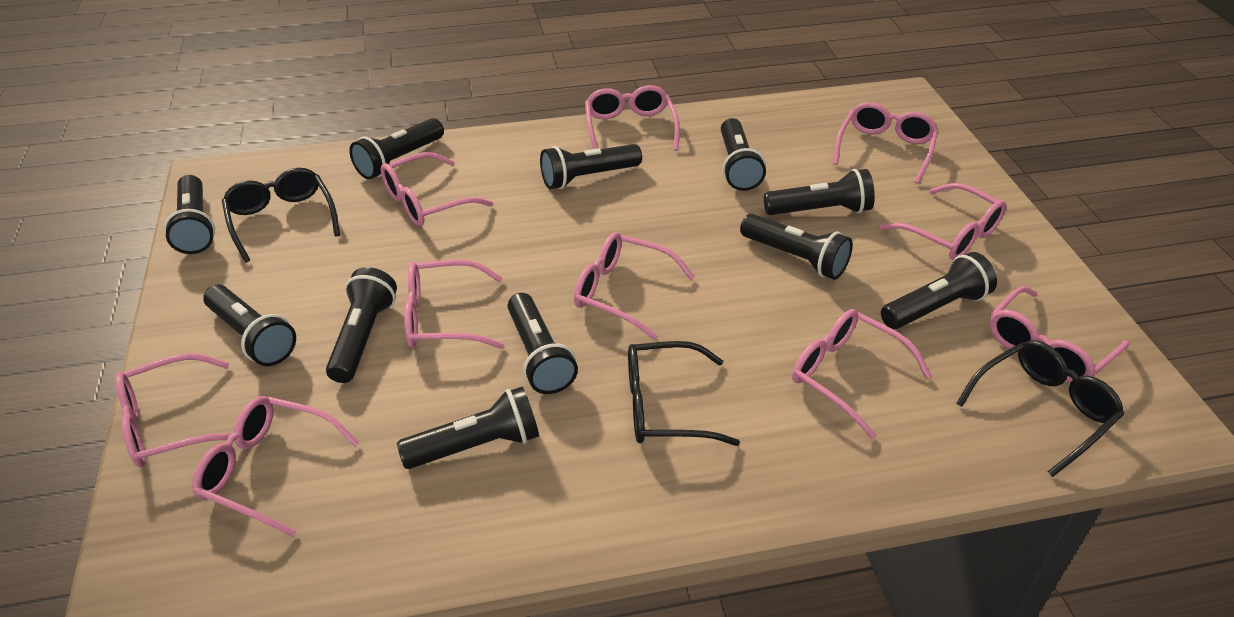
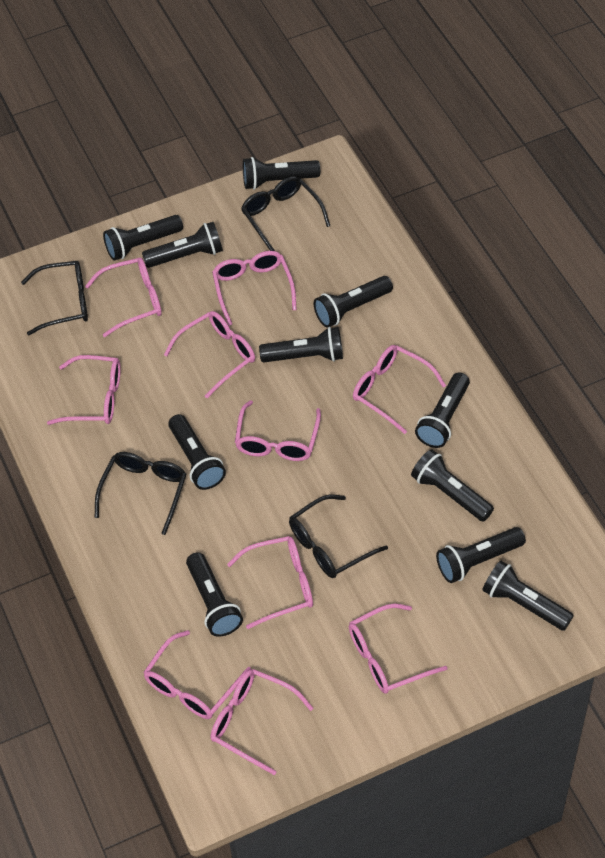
black glasses: 3 -> 4

